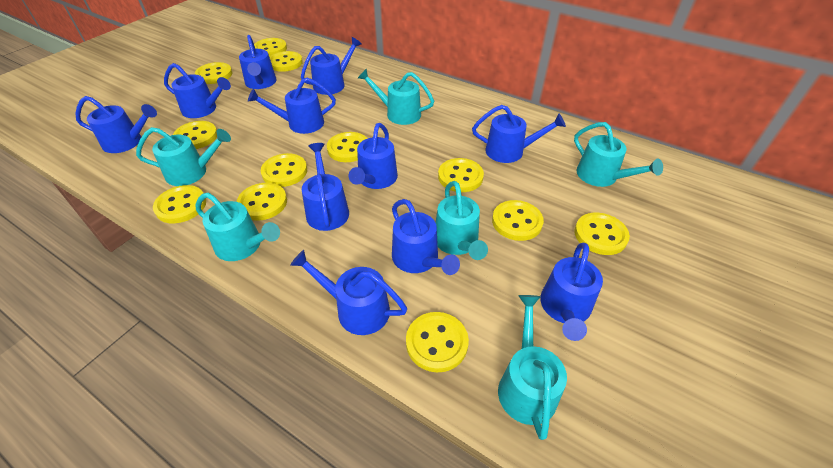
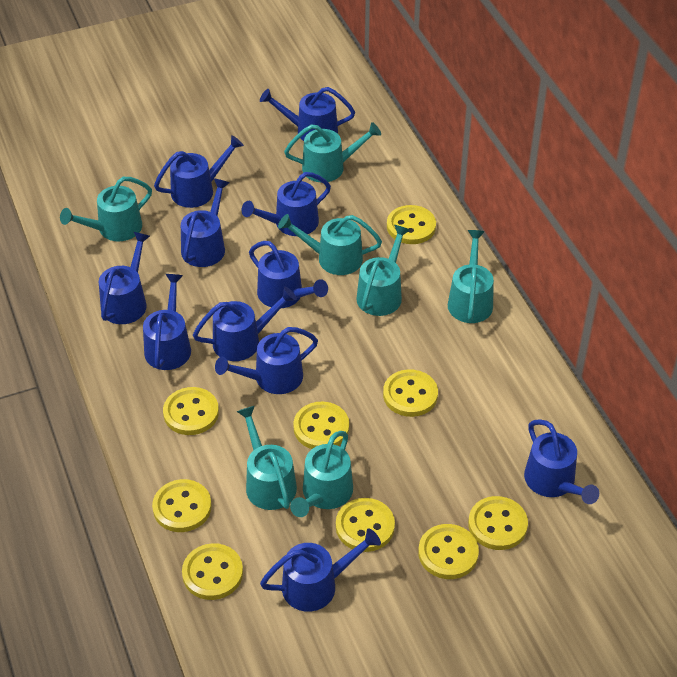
turquoise watering can: 6 -> 7
yellow button: 12 -> 9

